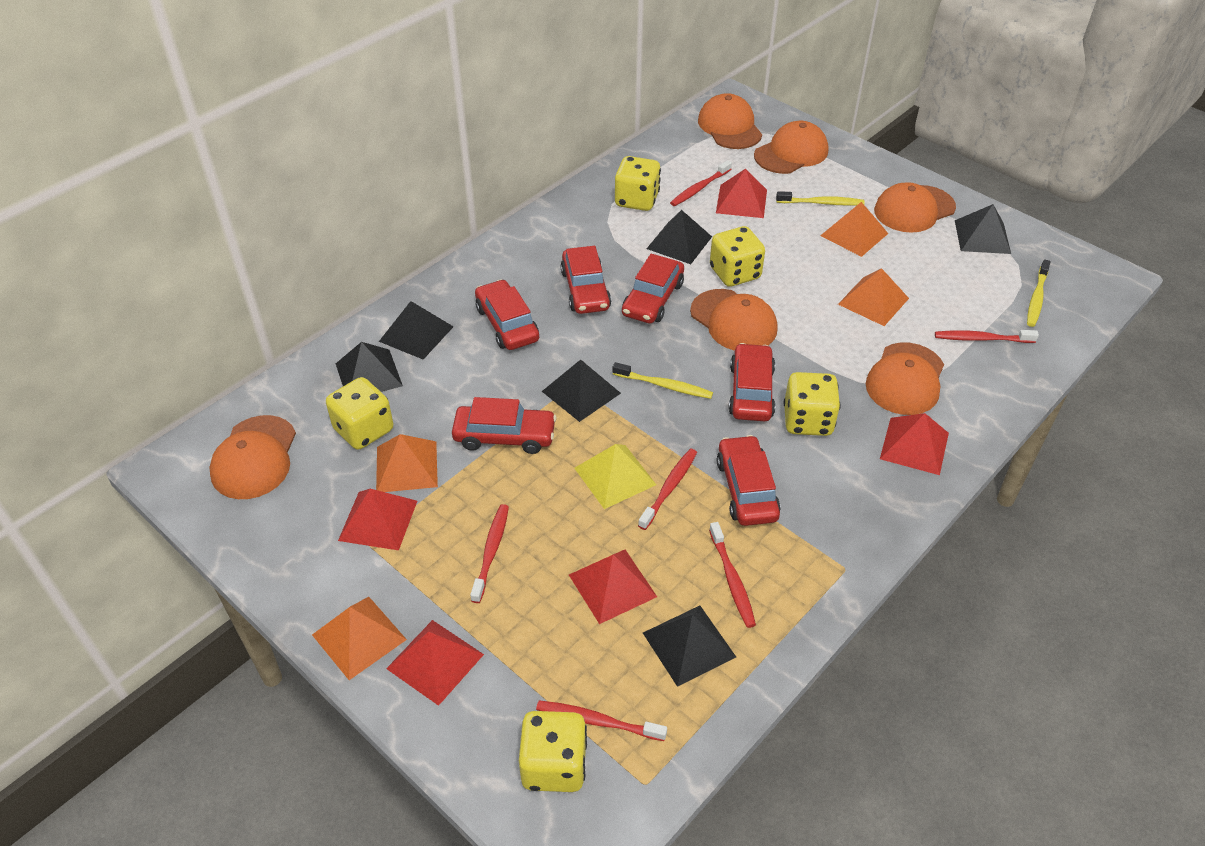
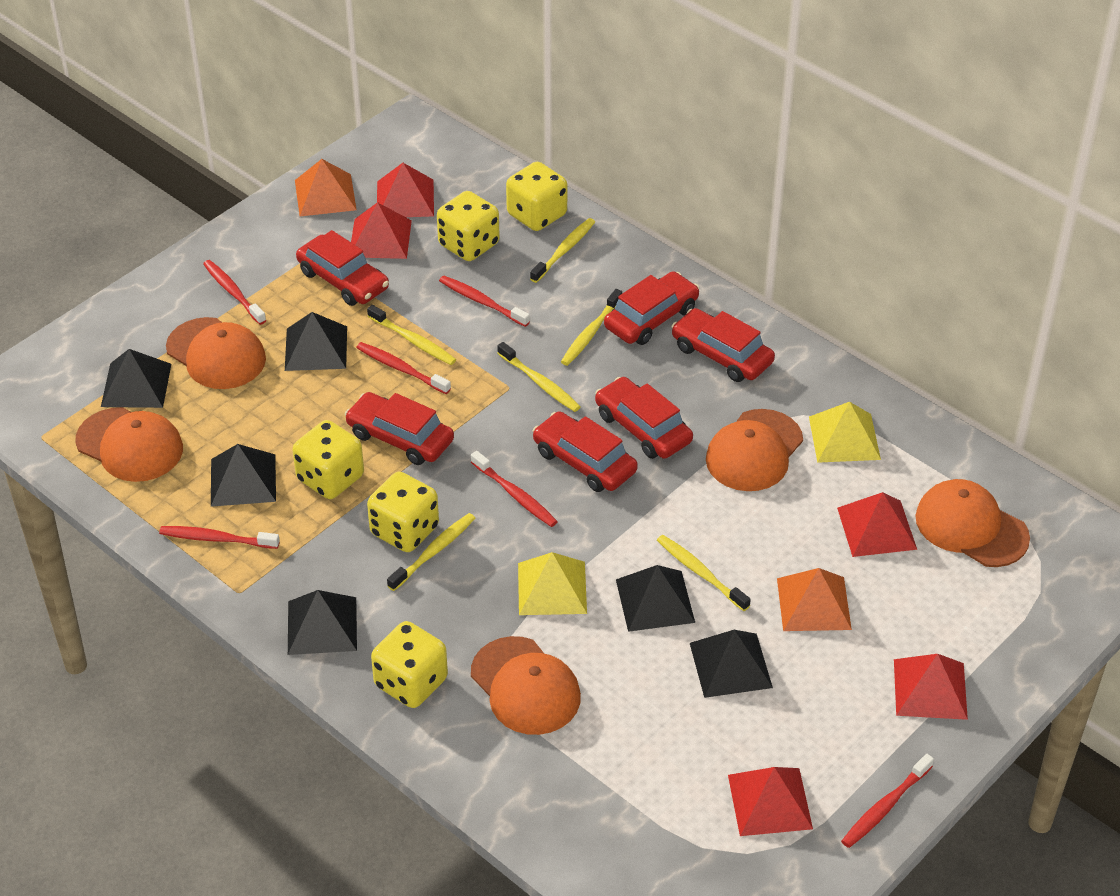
orange cap: 6 -> 5
orange pyramid: 4 -> 2
yellow pyramid: 1 -> 2
yellow toothbrush: 3 -> 6

